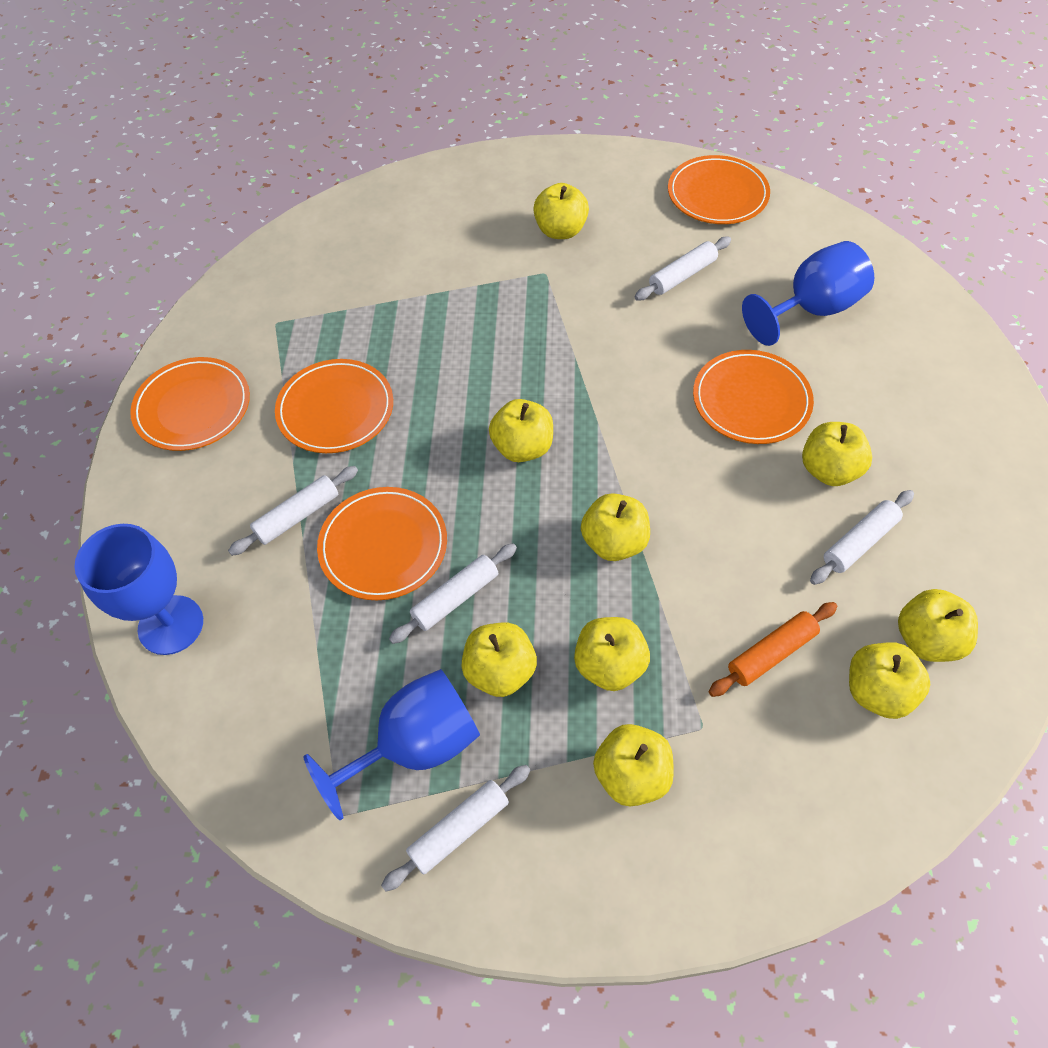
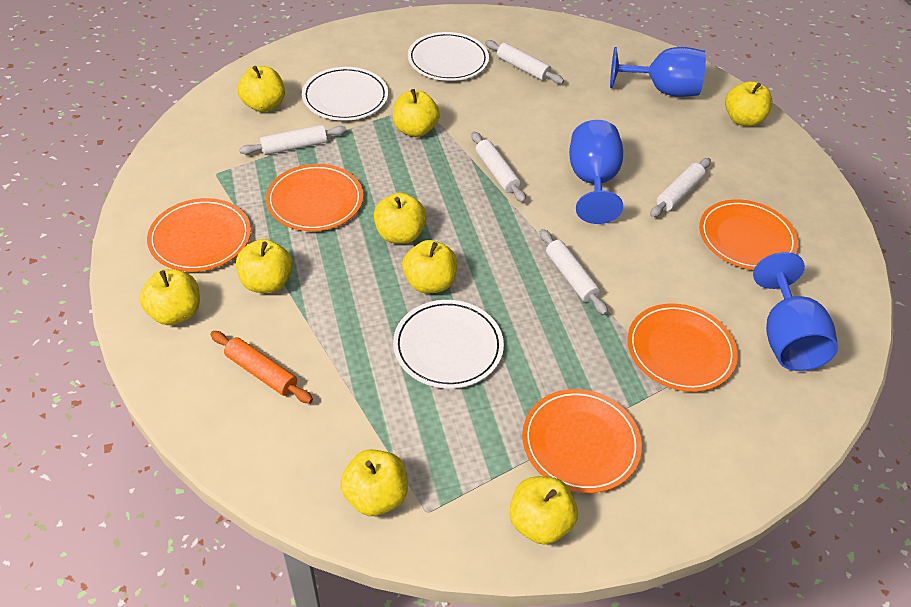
white plate: 0 -> 3

